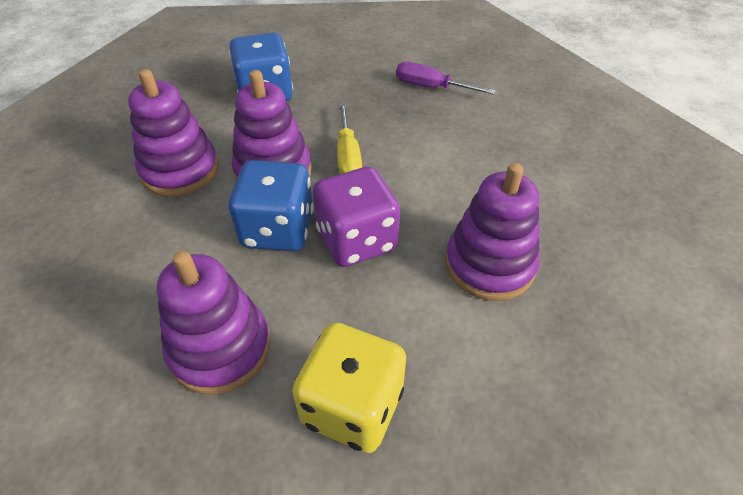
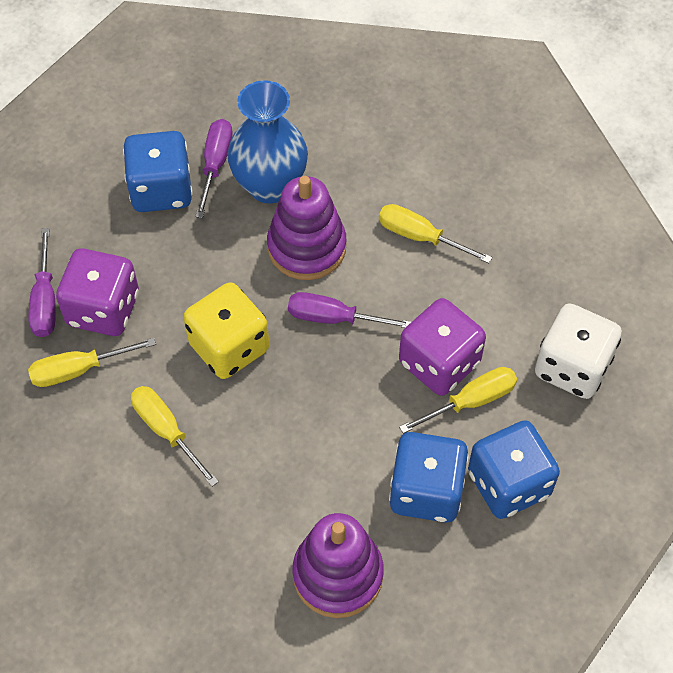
blue dice: 2 -> 3
blue vase: 0 -> 1
purple dice: 1 -> 2
purple screwdriver: 1 -> 3
purple stacking toy: 4 -> 2
white dice: 0 -> 1
yellow screwdriver: 1 -> 4

